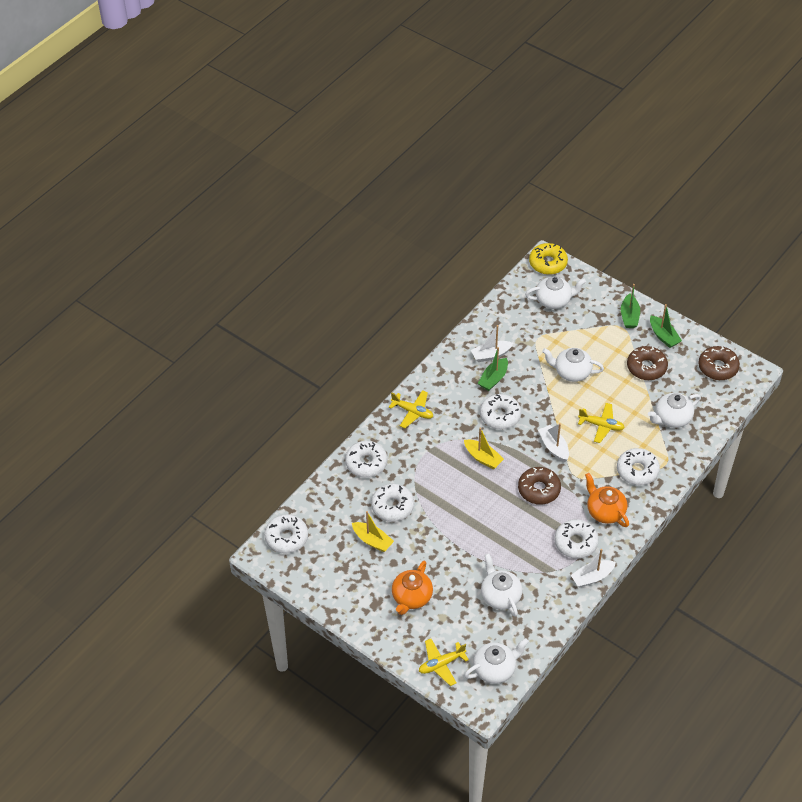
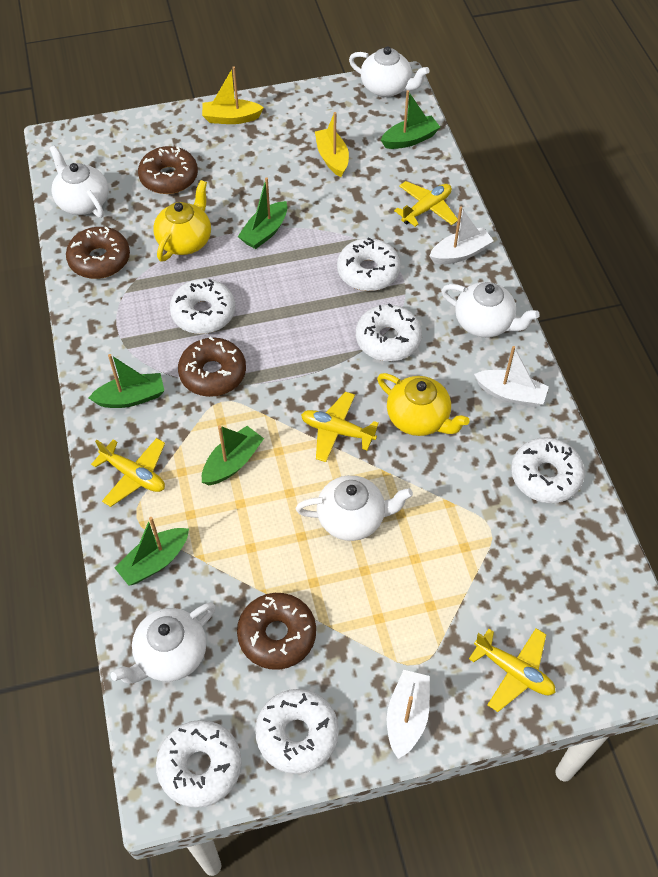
brown donut: 3 -> 4
green boat: 3 -> 5
orange teapot: 2 -> 0
yellow donut: 1 -> 0
yellow plane: 3 -> 4
yellow teapot: 0 -> 2

